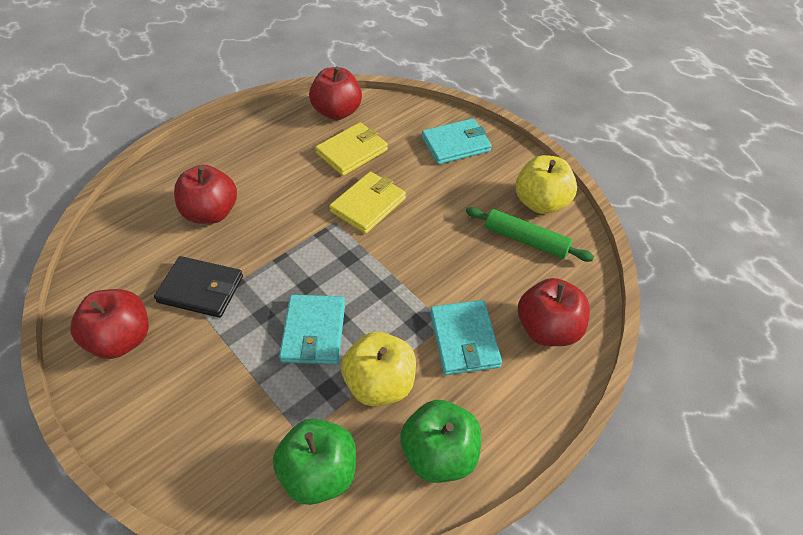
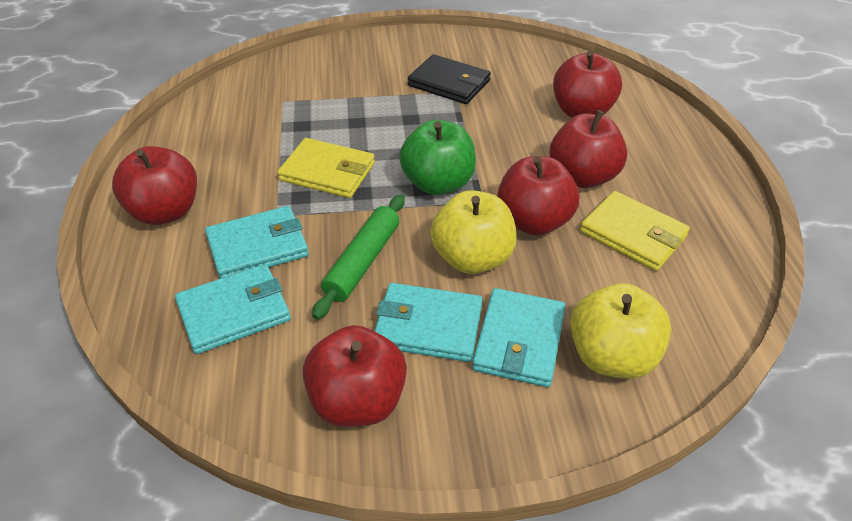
green apple: 2 -> 1
red apple: 4 -> 5
turquoise wallet: 3 -> 4

